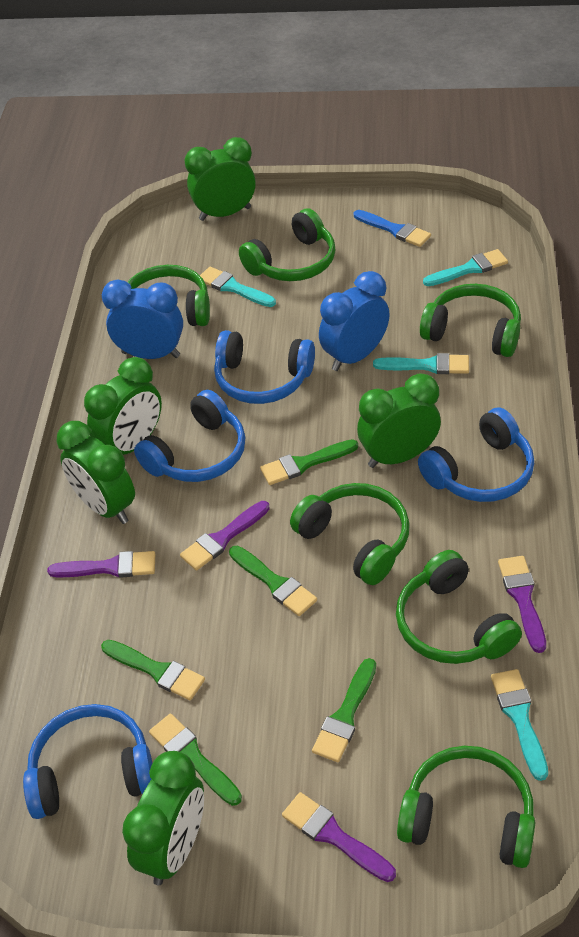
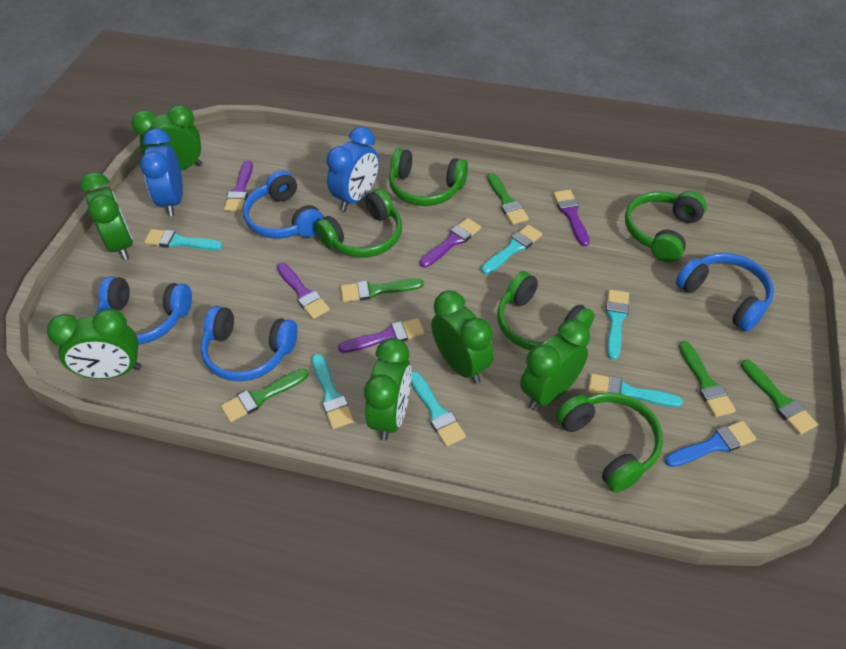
green clock: 5 -> 6
green headphones: 6 -> 5
purple brush: 4 -> 5
turquoise brush: 4 -> 6

